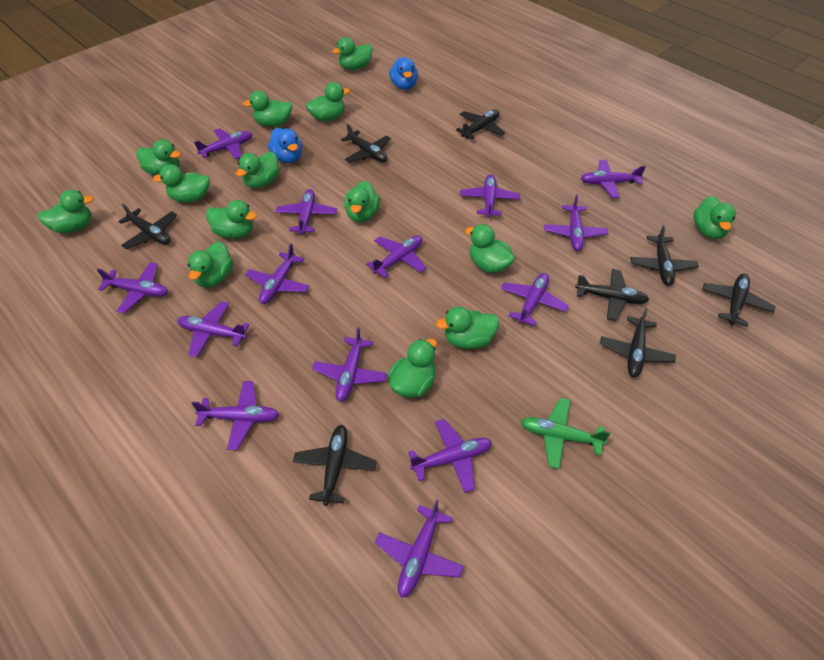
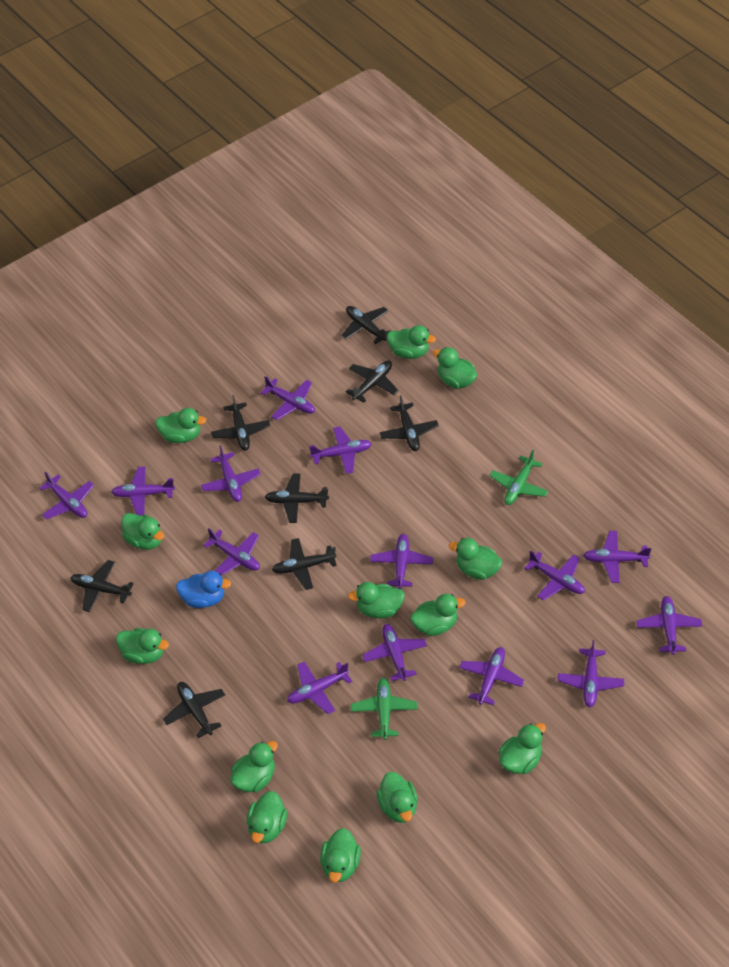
blue duck: 2 -> 1
green duck: 14 -> 13
green plane: 1 -> 2

